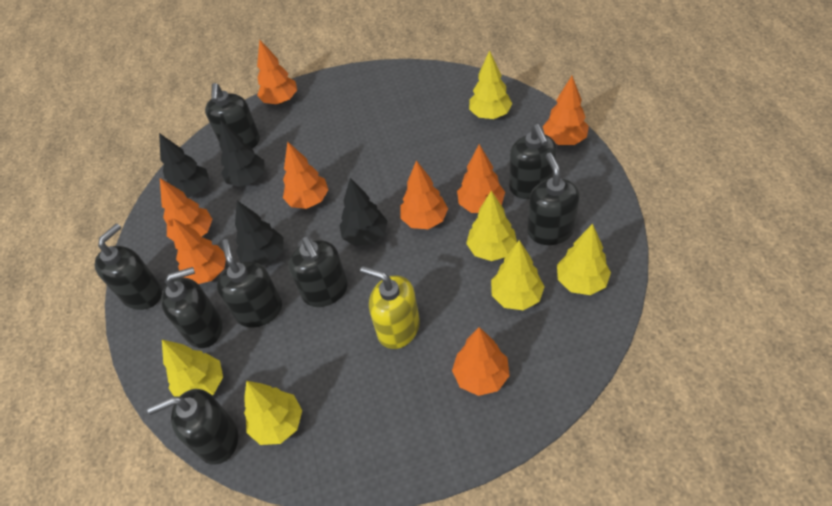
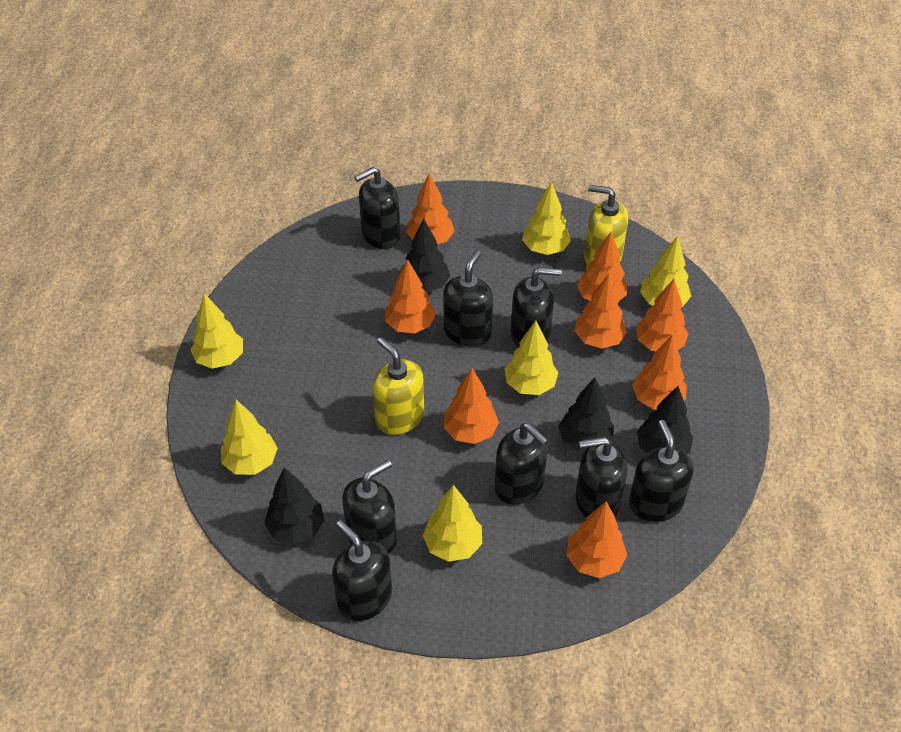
yellow soap dispenser: 1 -> 2

